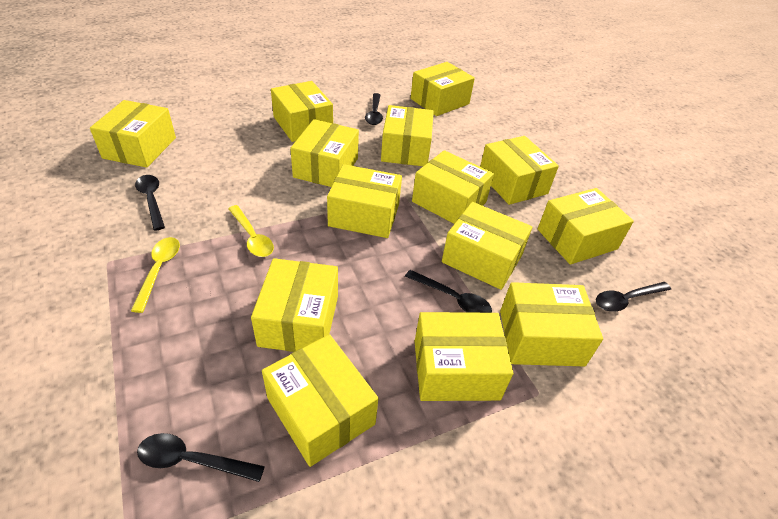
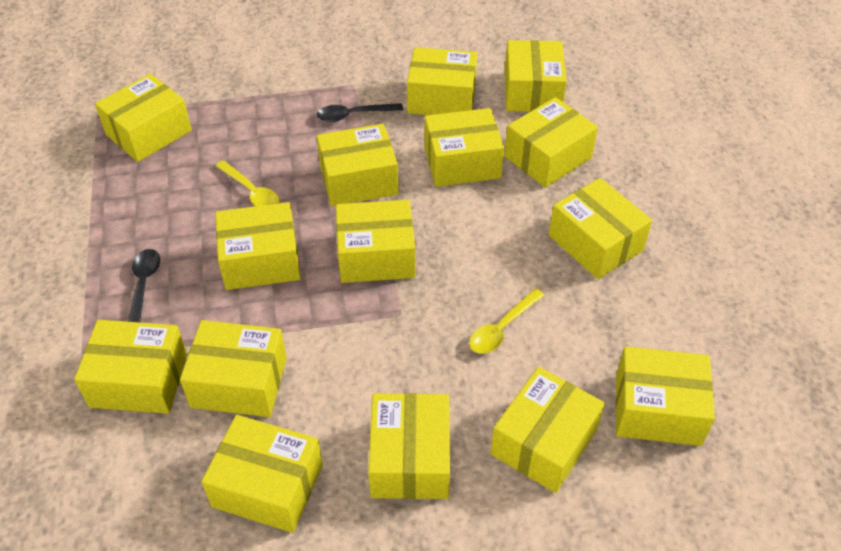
black spoon: 5 -> 2
yellow box: 14 -> 15

